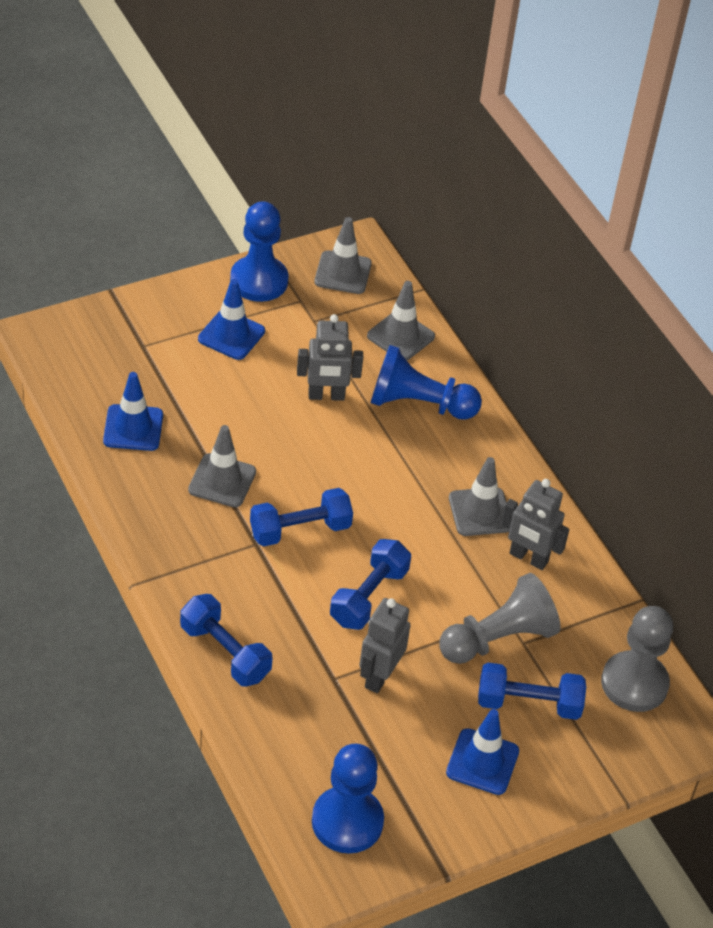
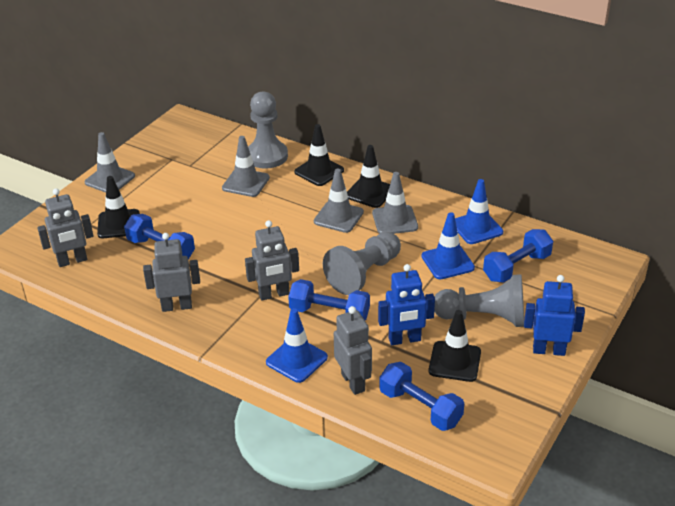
black traffic cone: 0 -> 4
blue pawn: 3 -> 0
blue robot: 0 -> 2
grey pawn: 2 -> 3
grey robot: 3 -> 4

